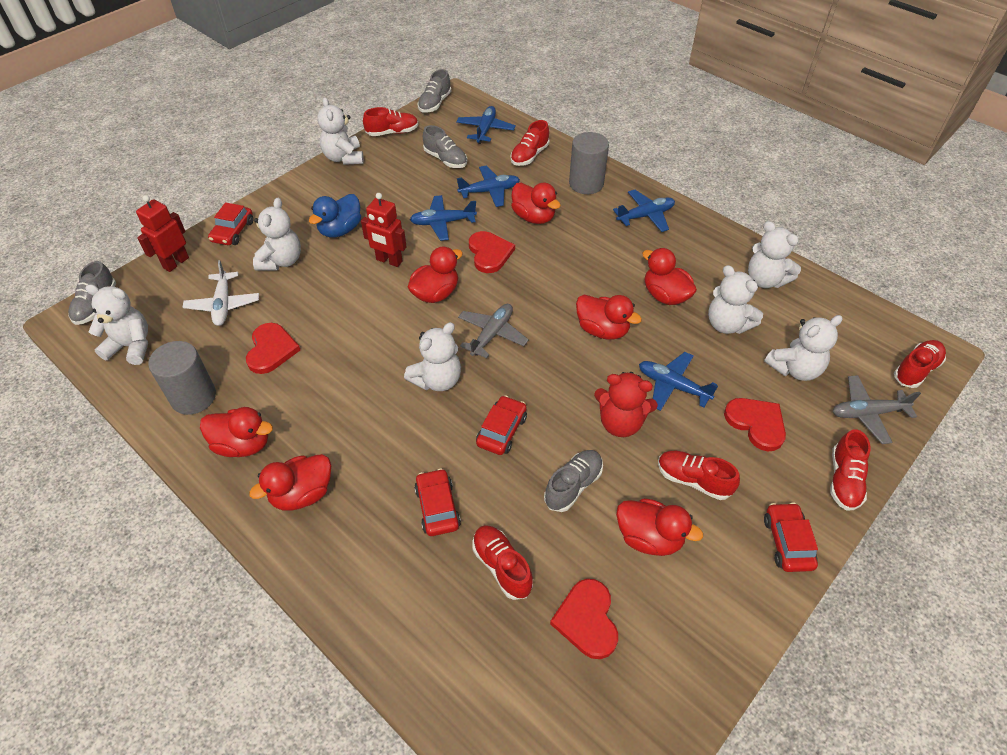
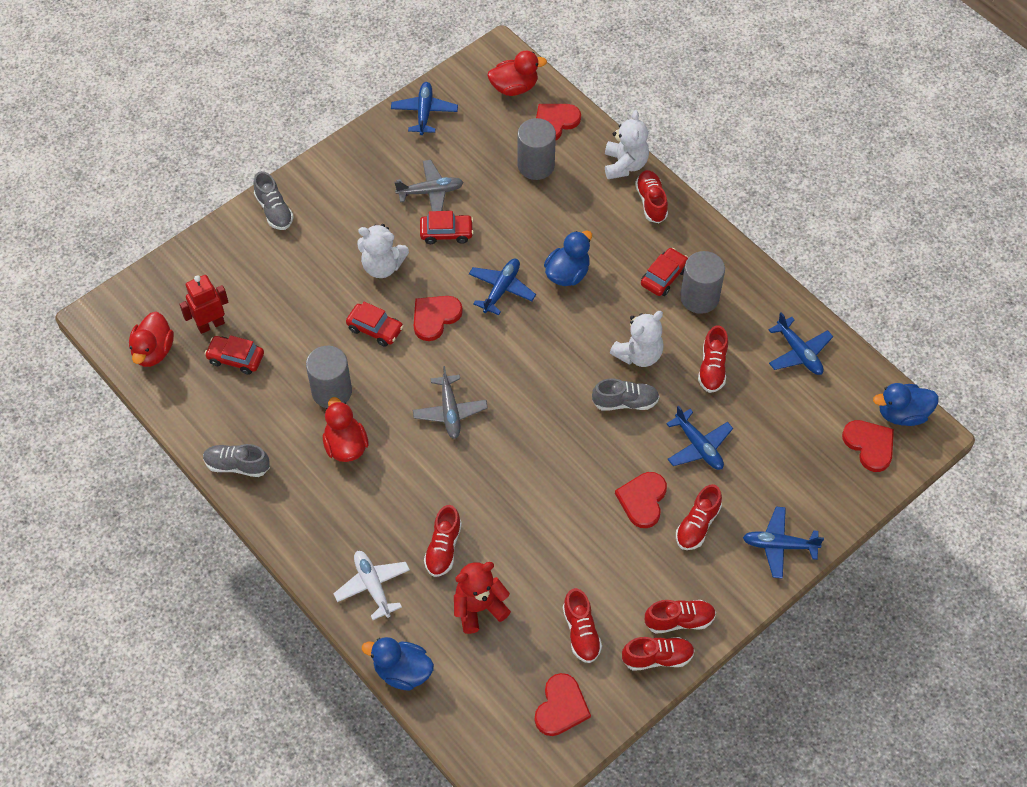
blue duck: 1 -> 3
grey cylinder: 2 -> 3
grey shoe: 4 -> 3
red duck: 7 -> 3
red heart: 4 -> 5
red robot: 2 -> 1
red shoe: 6 -> 7
white teddy bear: 7 -> 3

